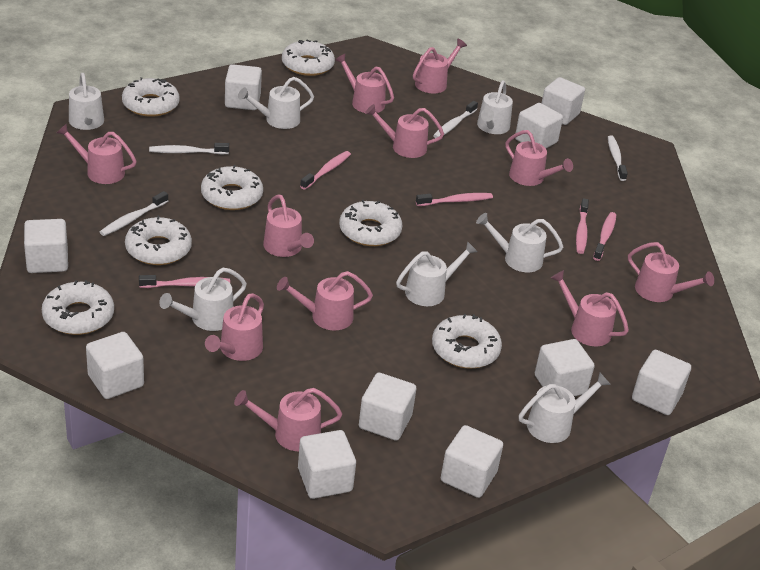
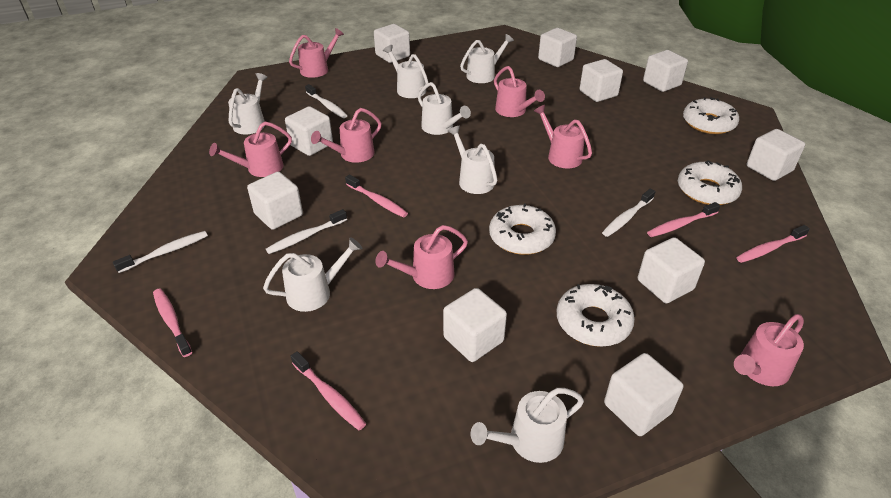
pink watering can: 11 -> 7
white donut: 7 -> 4

